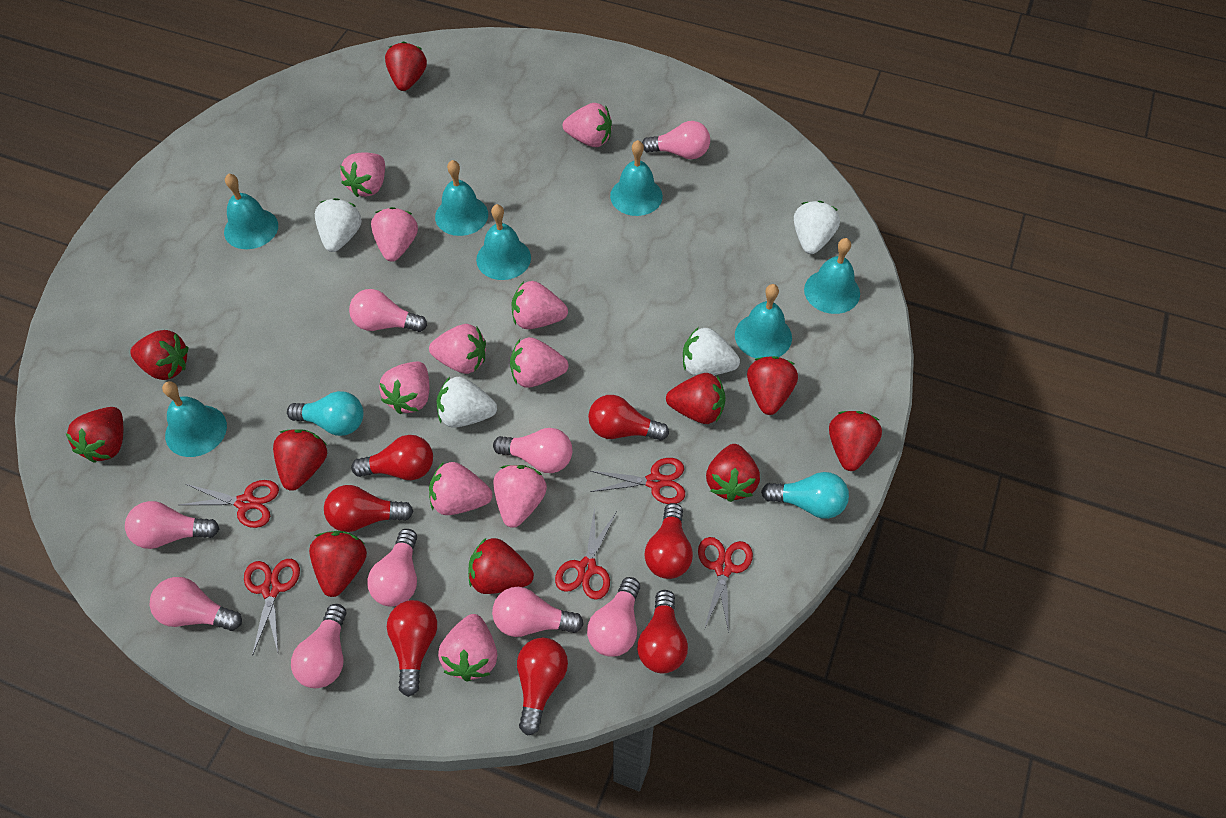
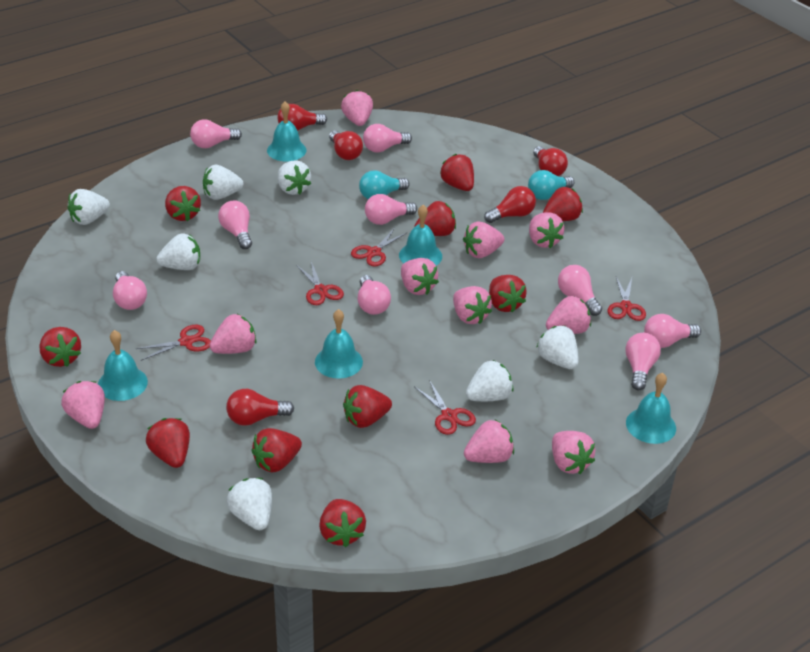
red light bulb: 7 -> 5
turquoise bell: 7 -> 5
white strawberry: 4 -> 7

